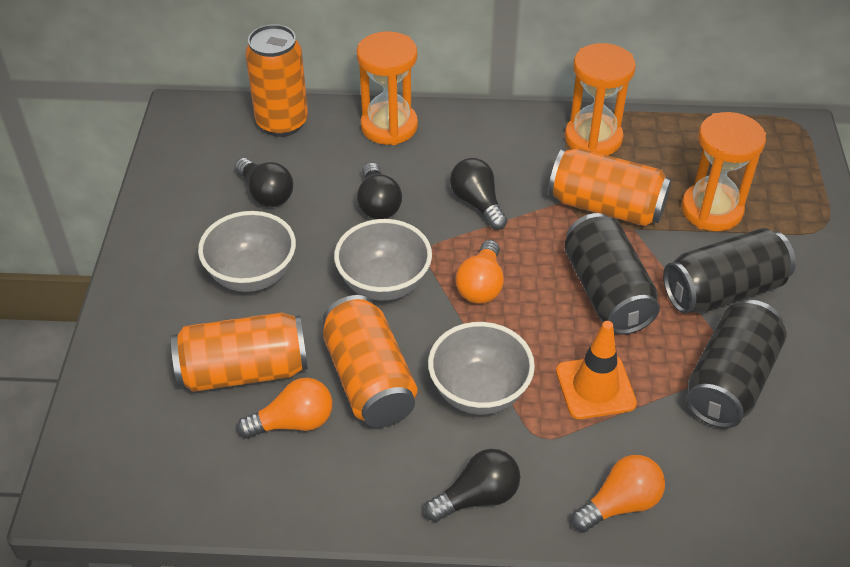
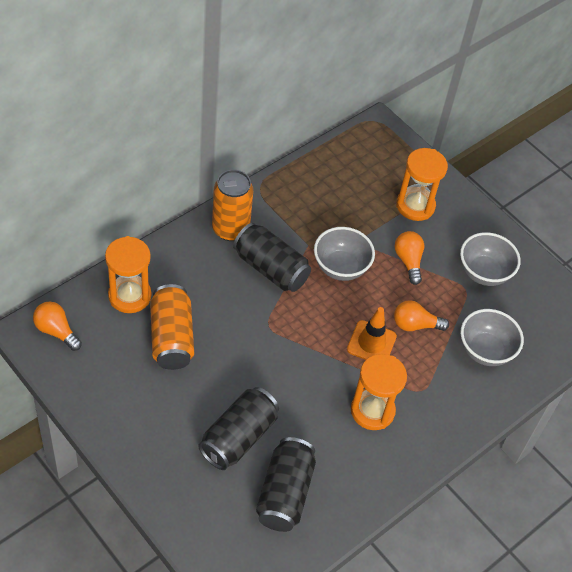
black light bulb: 4 -> 0
orange can: 4 -> 2

